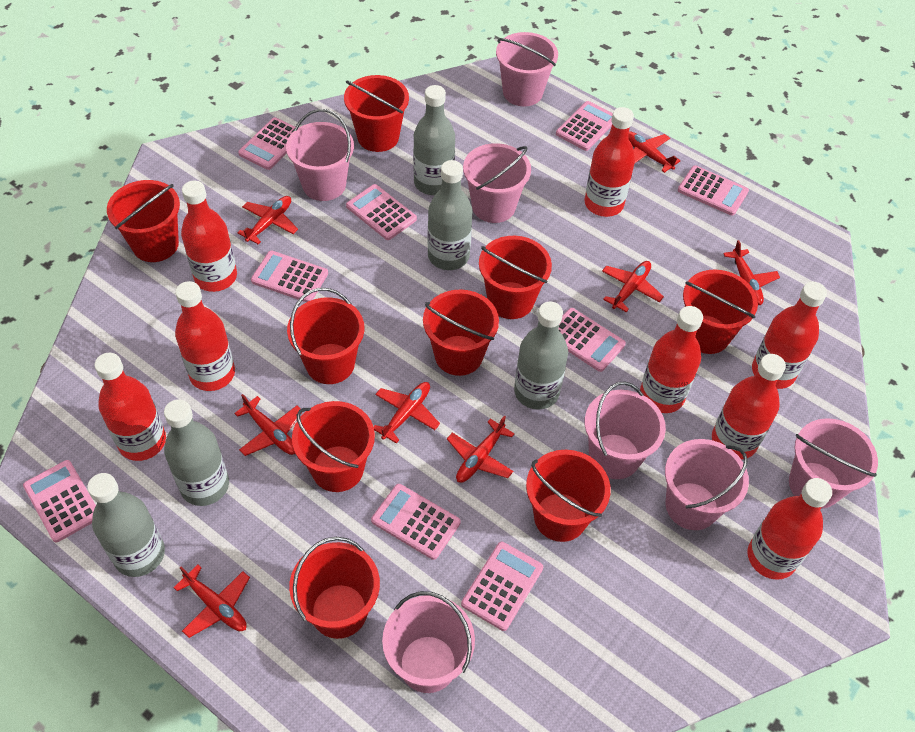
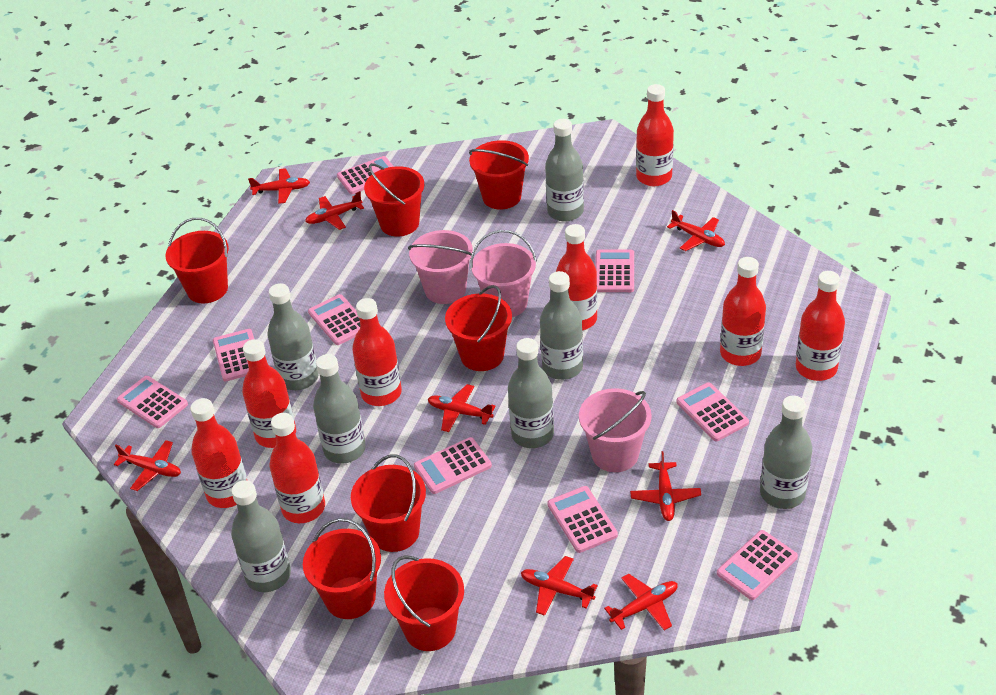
grey bottle: 5 -> 7
pink bucket: 7 -> 3
red bucket: 9 -> 7

